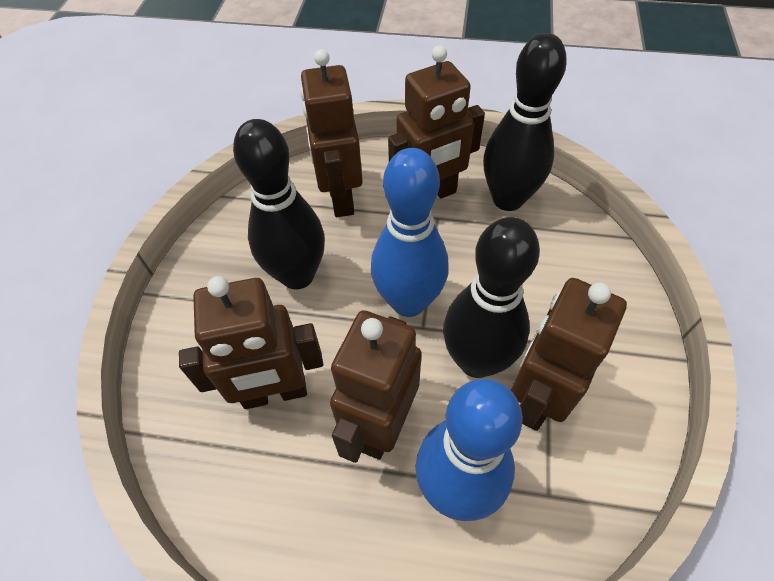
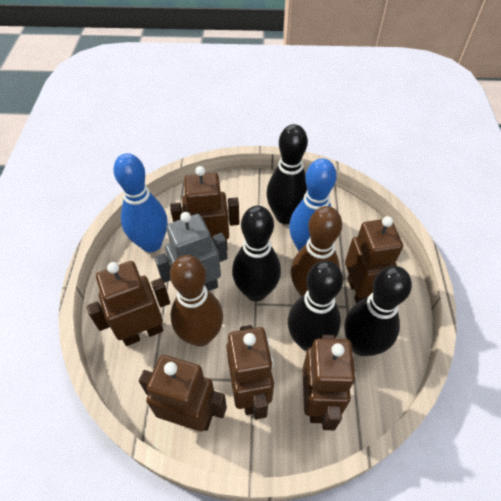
black bowling pin: 3 -> 4
brown bowling pin: 0 -> 2
brown robot: 5 -> 6
grey robot: 0 -> 1

